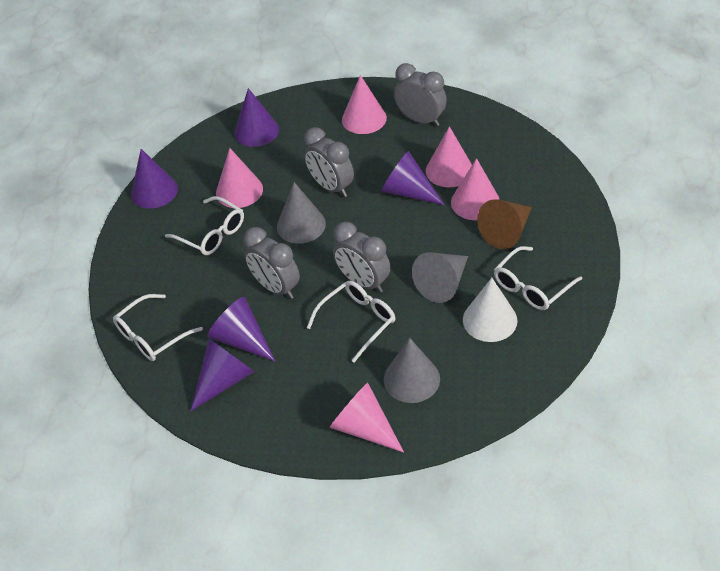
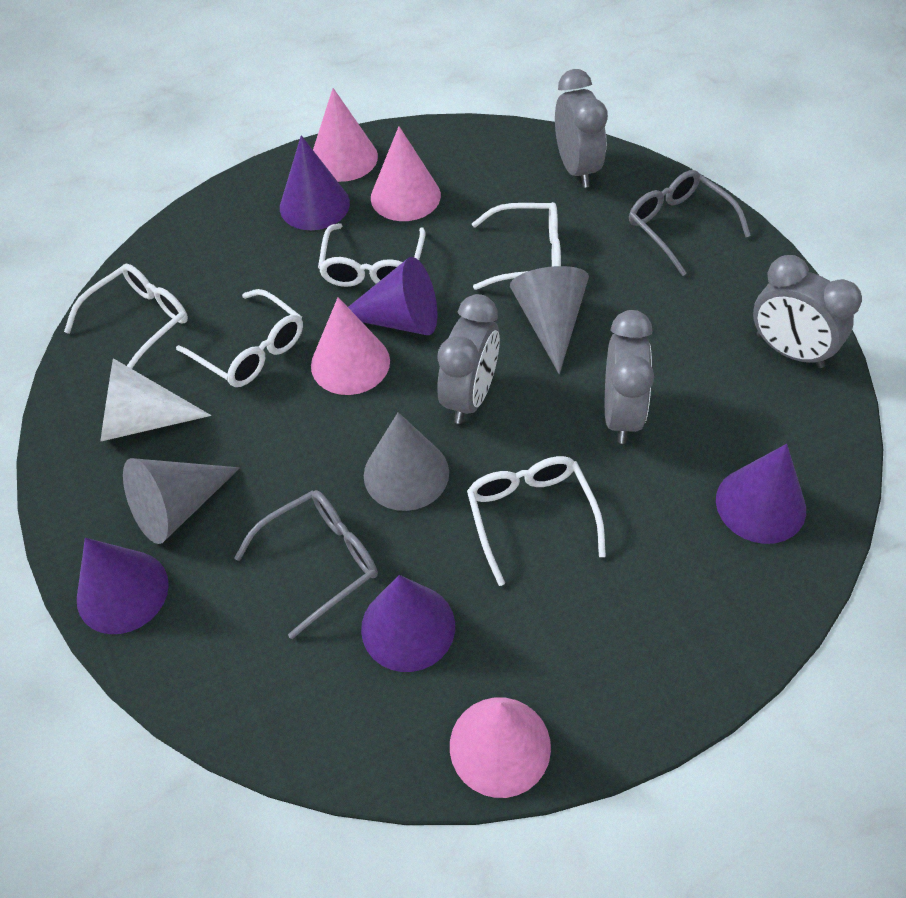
brown cone: 1 -> 0
grey glasses: 0 -> 2
pink cone: 5 -> 4
white glasses: 4 -> 5

